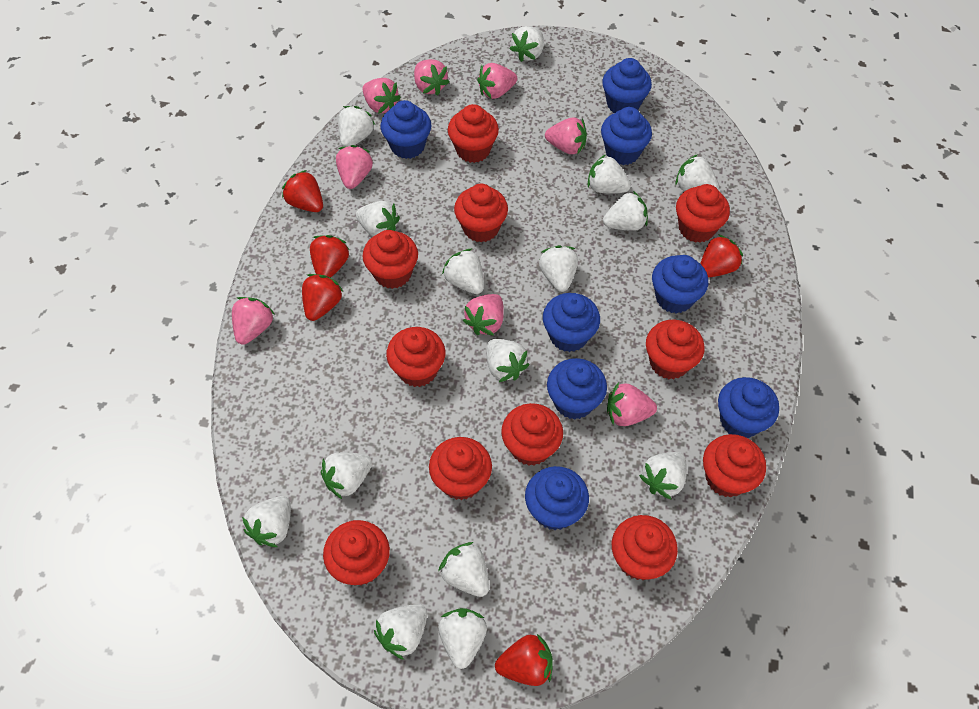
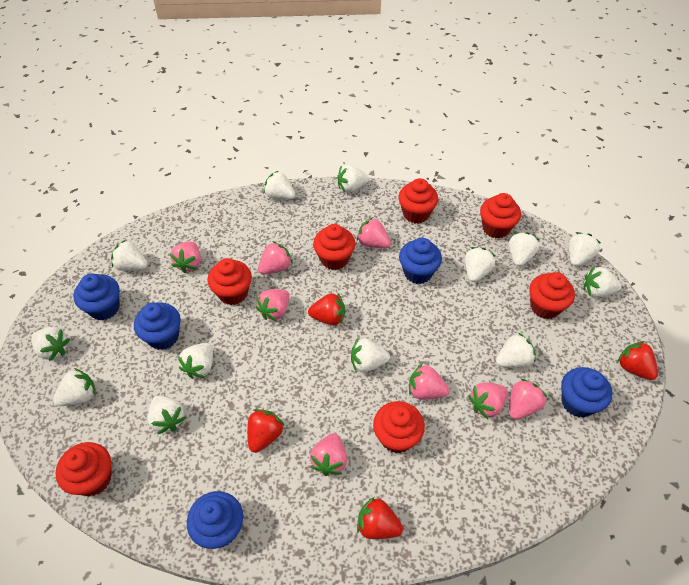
blue cupcake: 8 -> 5
red cupcake: 11 -> 7
red strawberry: 5 -> 4
white strawberry: 15 -> 13

